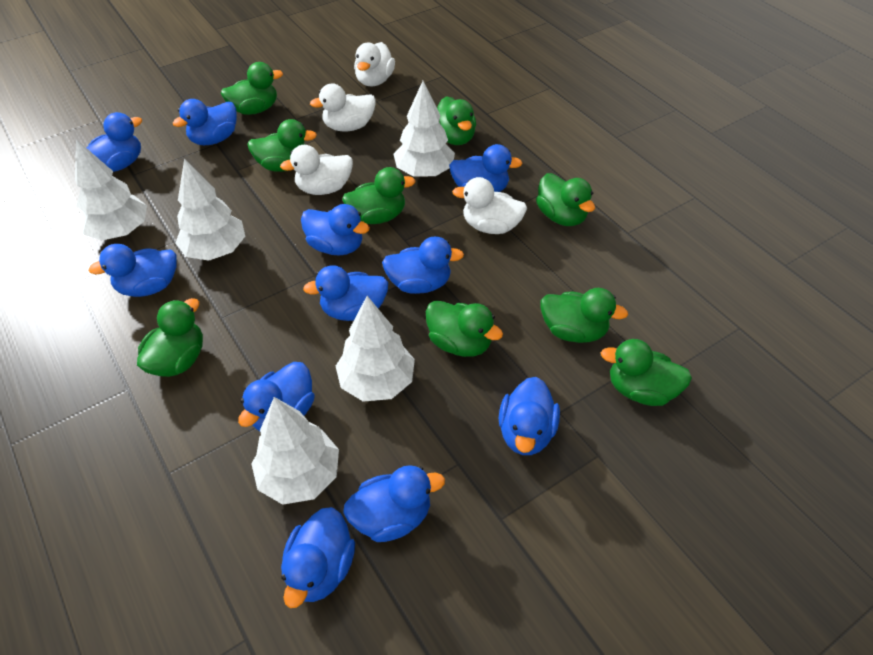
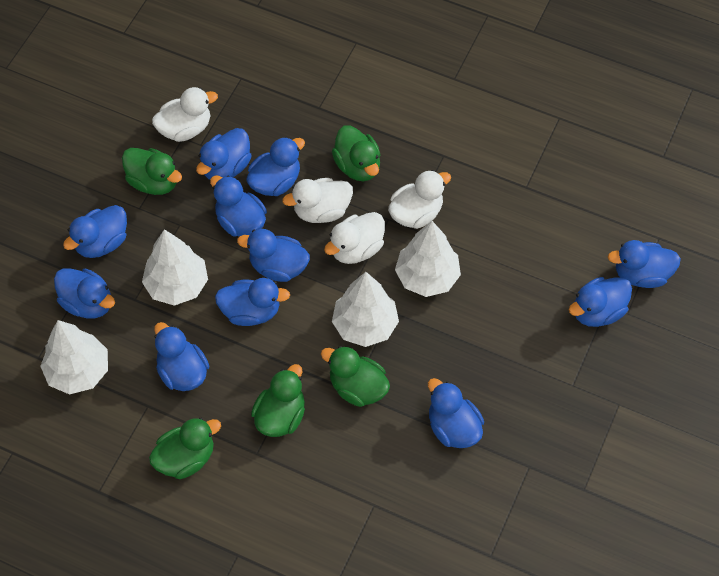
green duck: 9 -> 5
white tree: 5 -> 4

